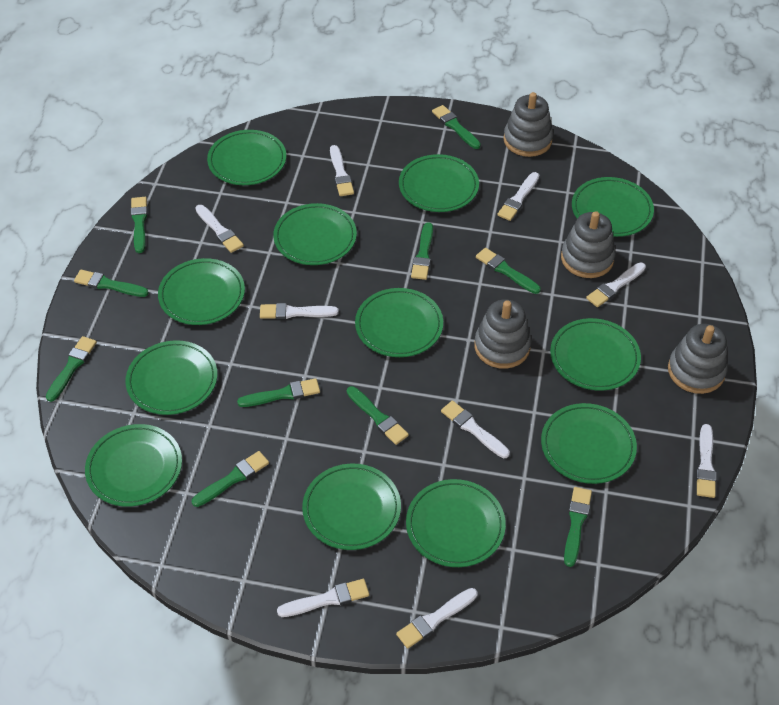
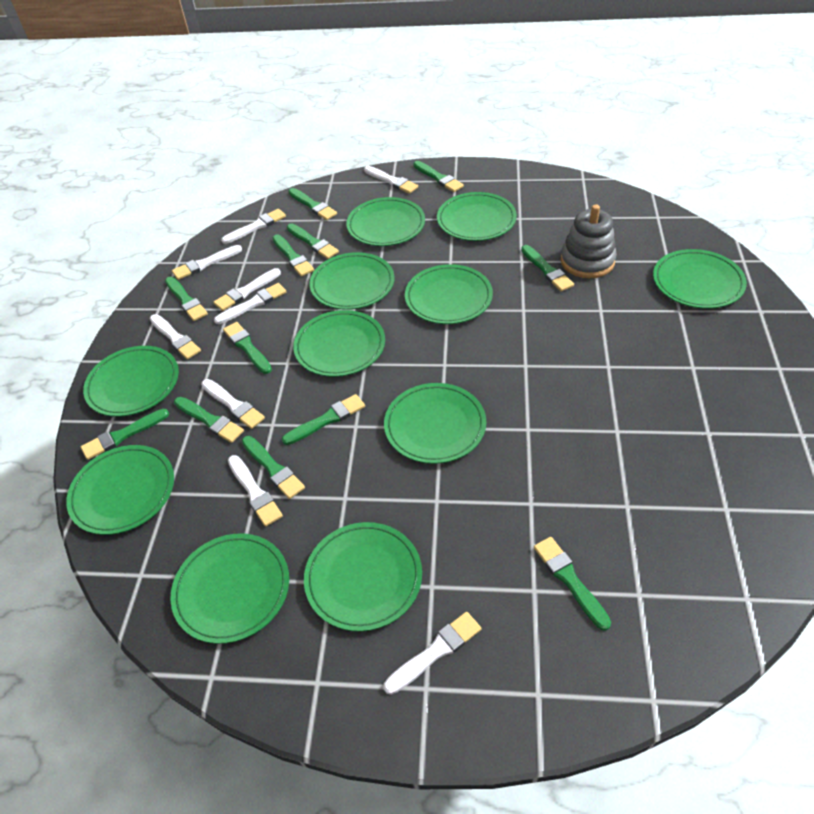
green brush: 10 -> 12
green plate: 12 -> 11
grey stacking toy: 4 -> 1

